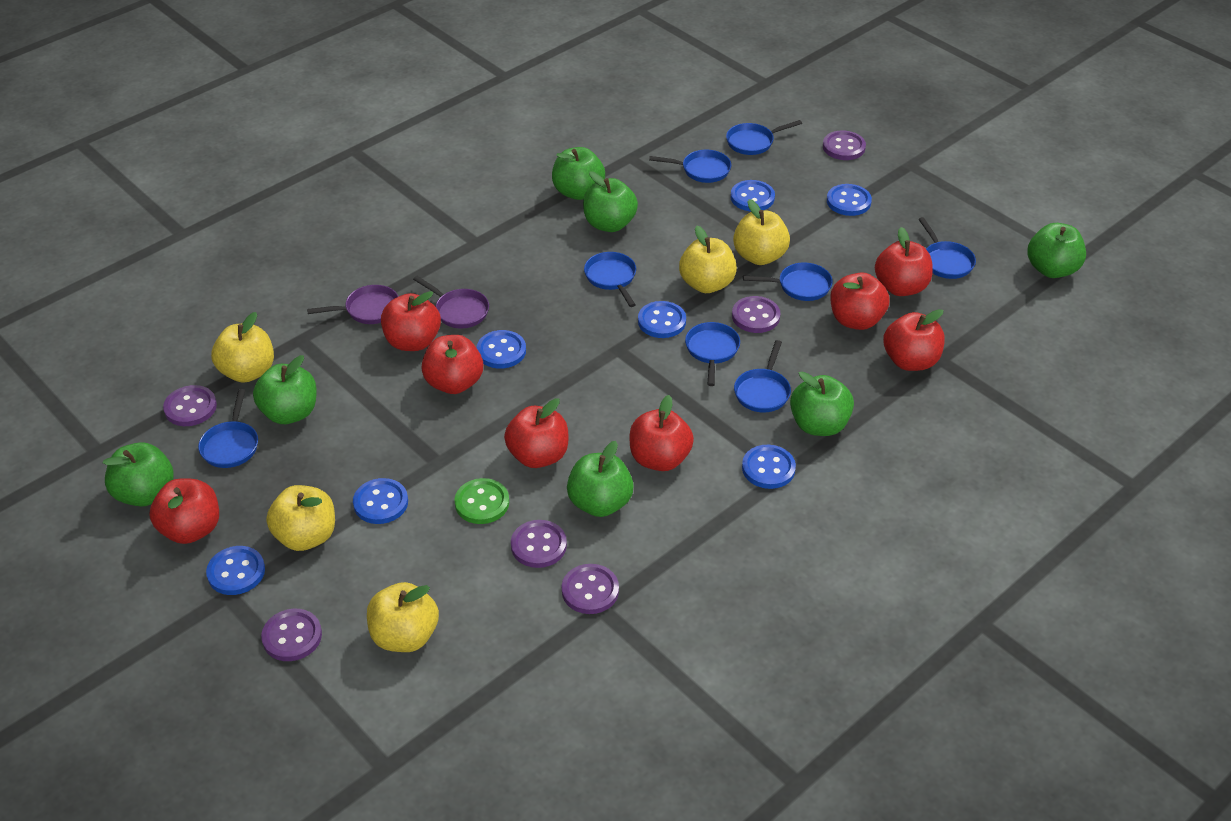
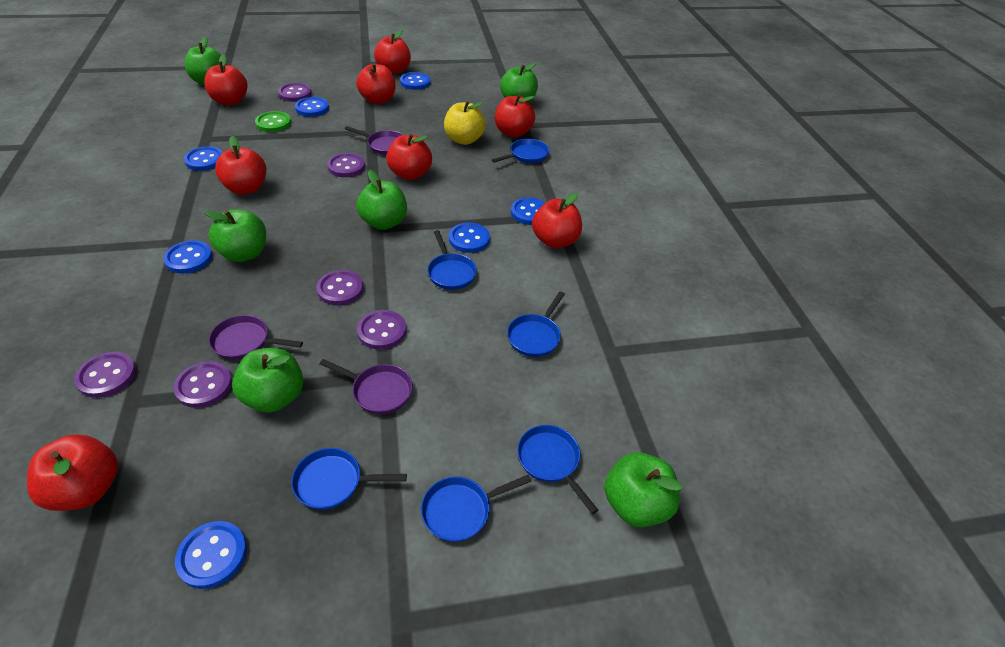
blue pan: 8 -> 6
green apple: 7 -> 6
purple pan: 2 -> 3
yellow apple: 5 -> 1

